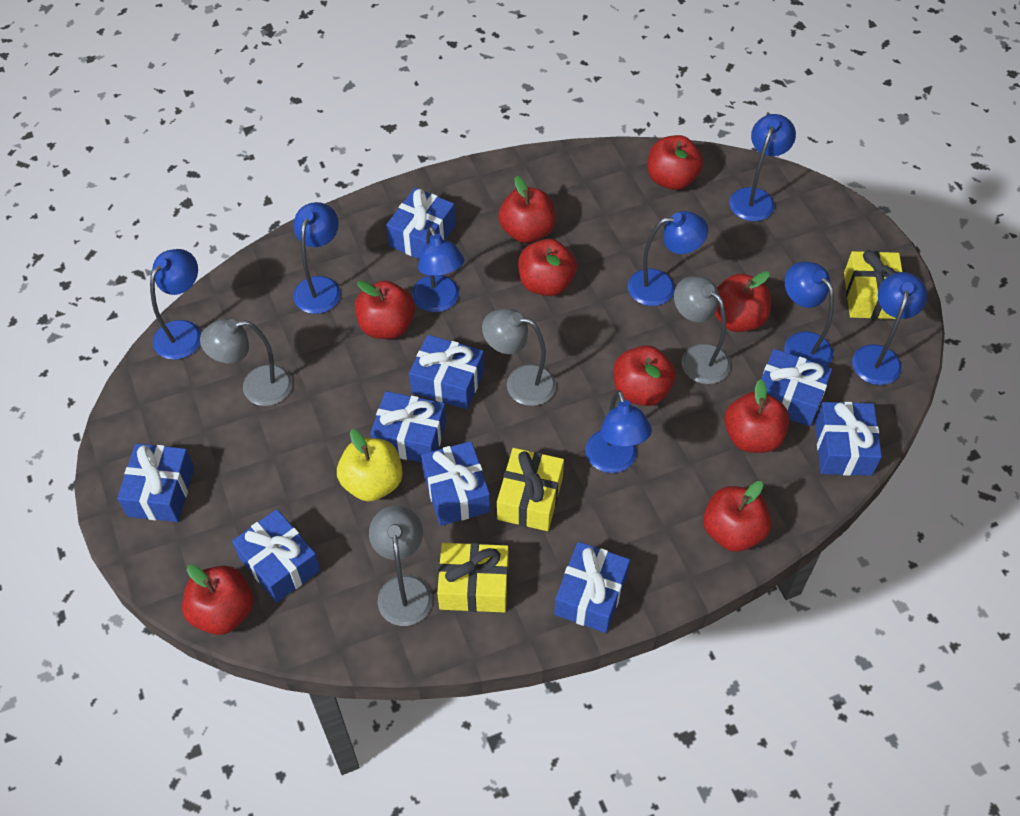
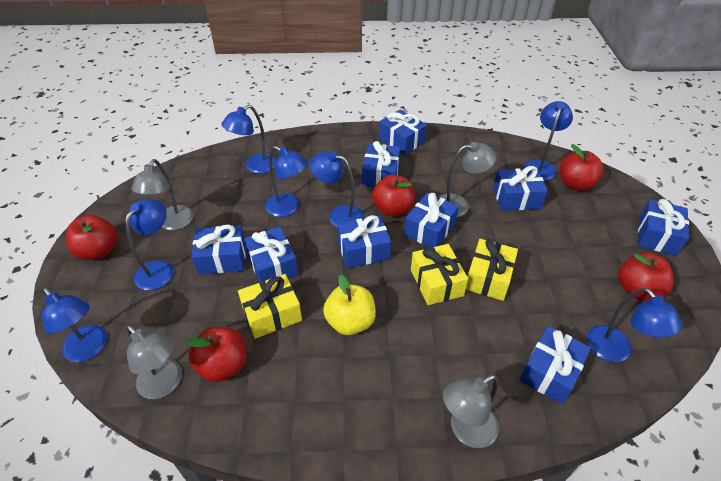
blue lamp: 8 -> 7
red apple: 9 -> 5

